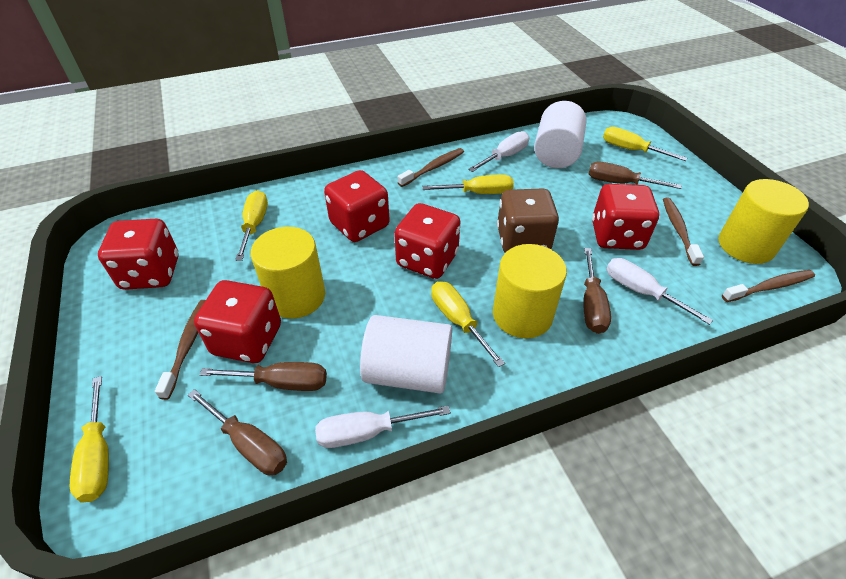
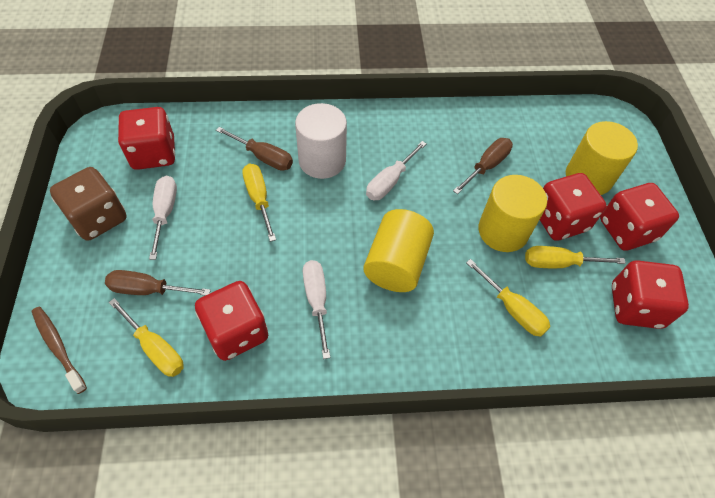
brown screwdriver: 4 -> 3
brown toothbrush: 4 -> 1
white cylinder: 2 -> 1
yellow screwdriver: 5 -> 4

